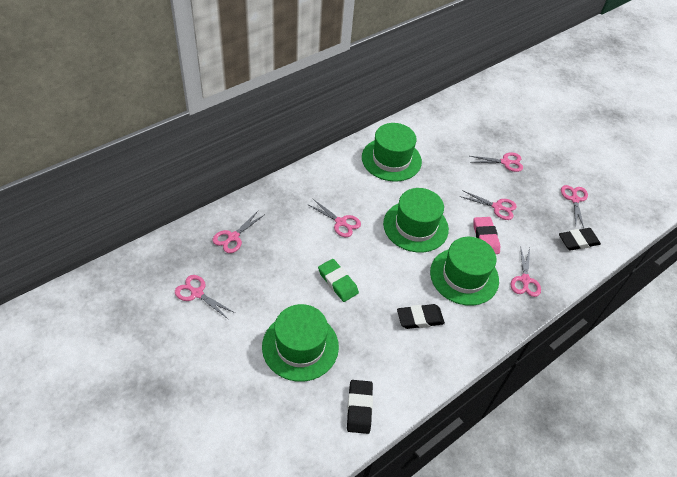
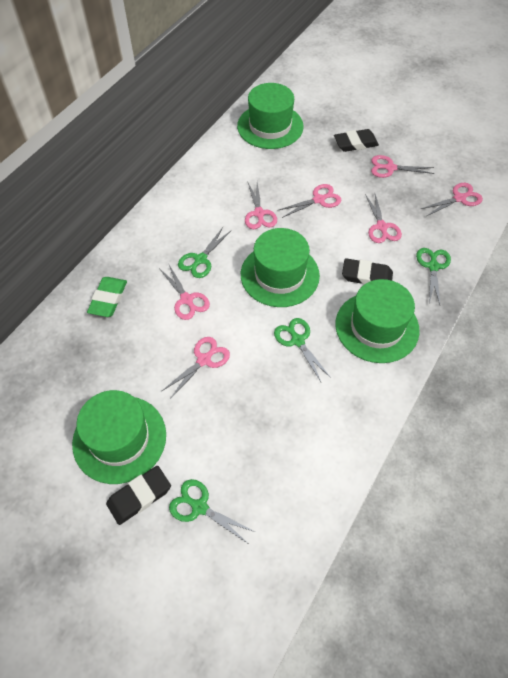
green scissors: 0 -> 4
pink eraser: 1 -> 0

